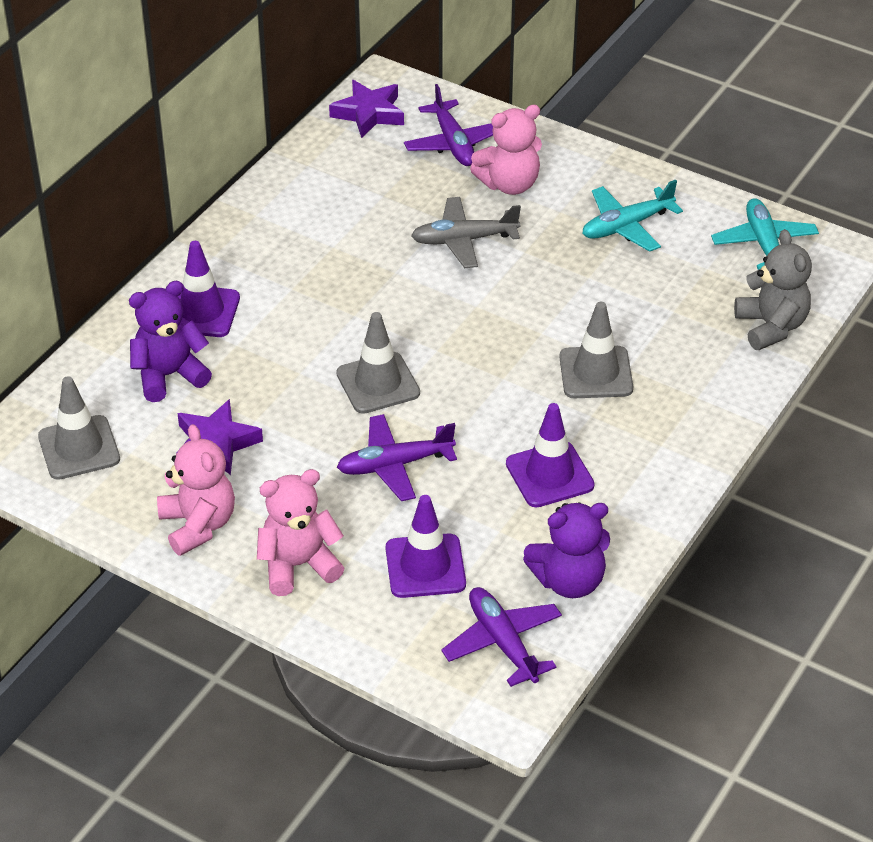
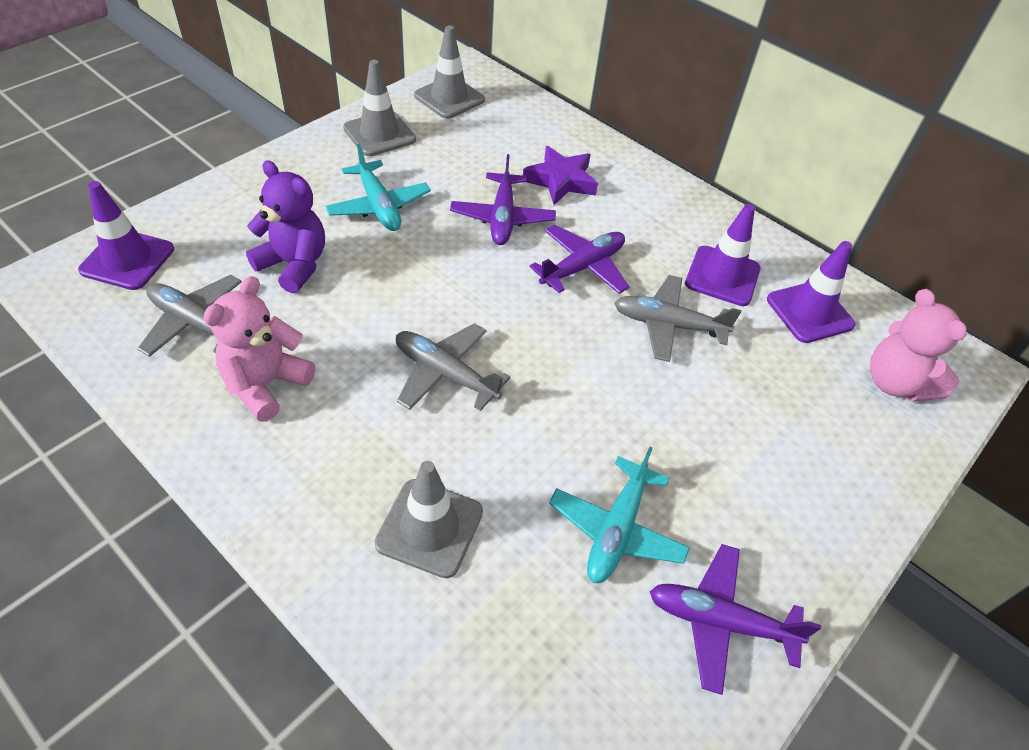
grey plane: 1 -> 3
grey teddy bear: 1 -> 0
pink teddy bear: 3 -> 2
purple star: 2 -> 1
purple teddy bear: 2 -> 1

